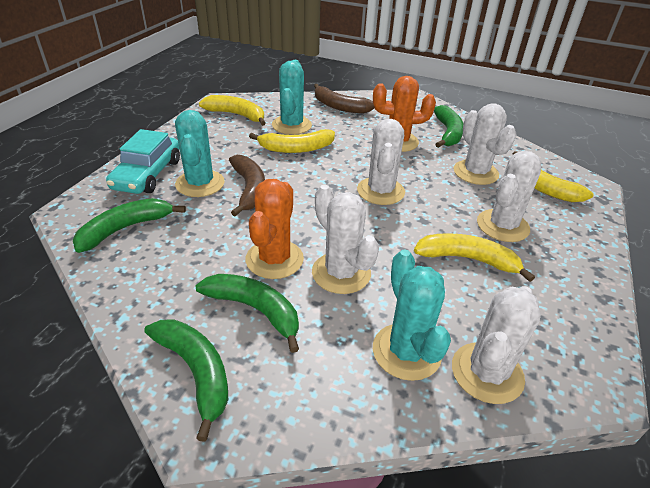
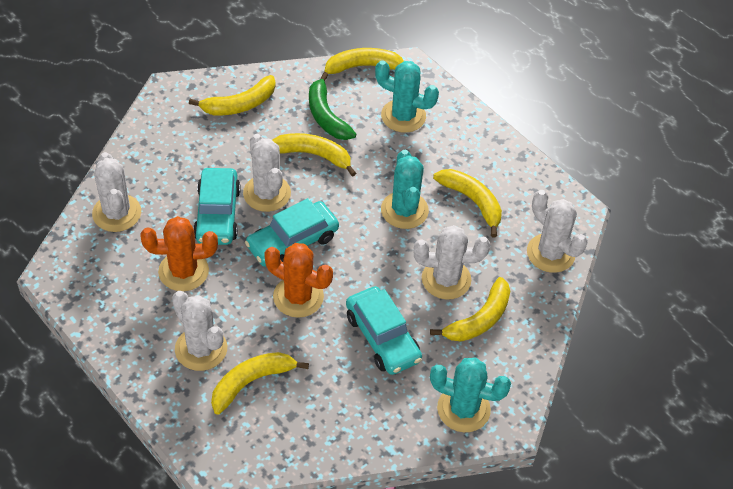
brown banana: 2 -> 0
green banana: 4 -> 1
turquoise car: 1 -> 3
yellow banana: 4 -> 6

